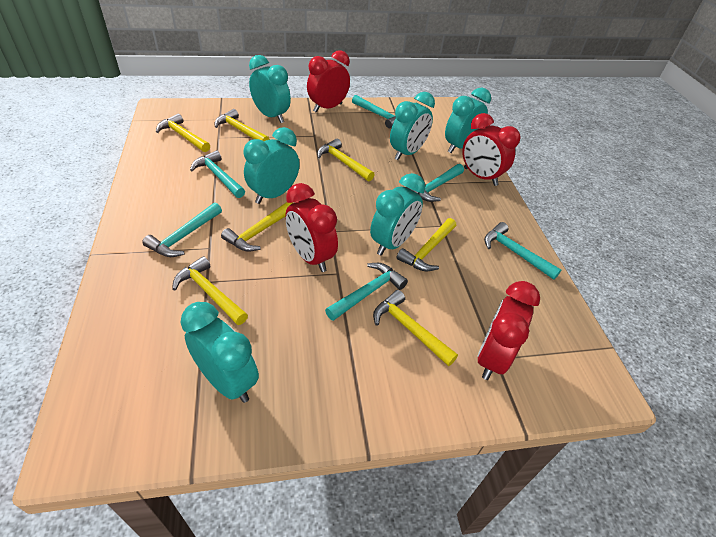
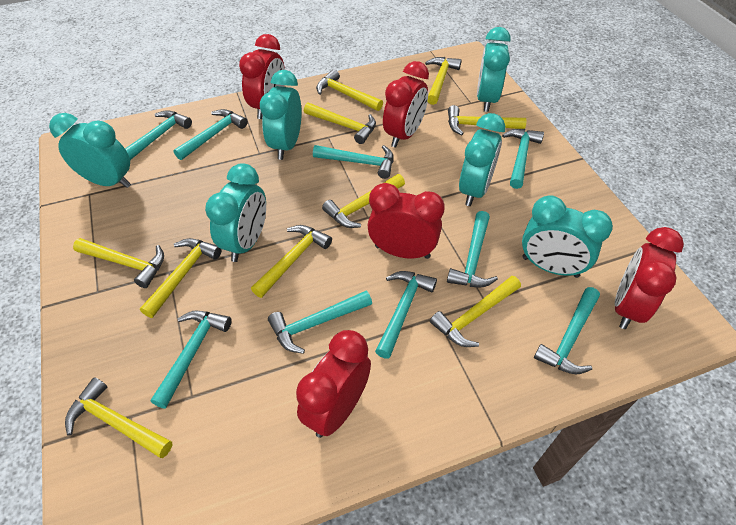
red clock: 4 -> 5
turquoise hammer: 6 -> 9
yellow hammer: 7 -> 10

